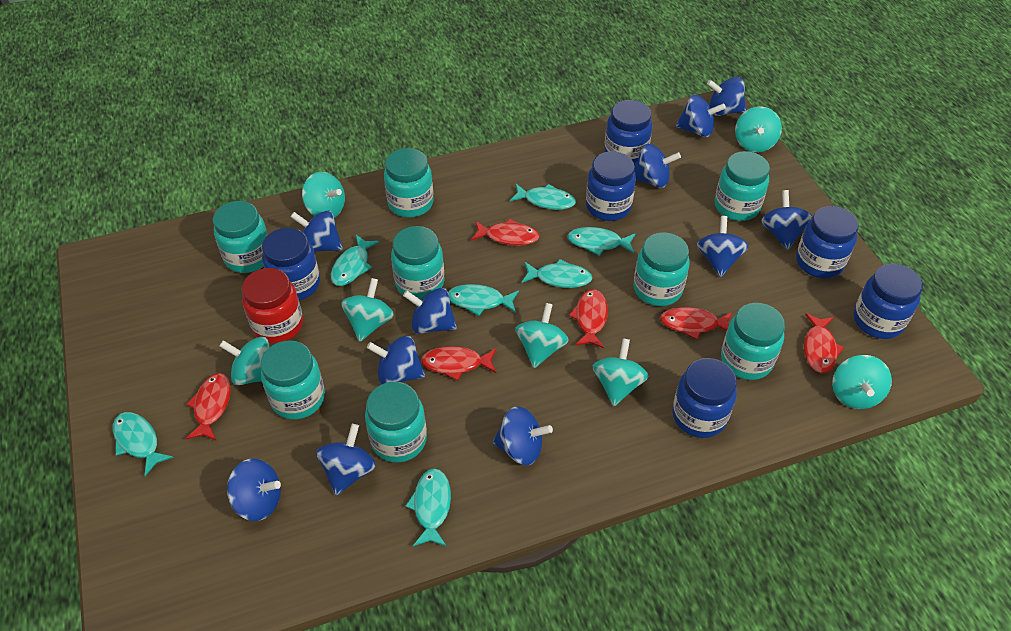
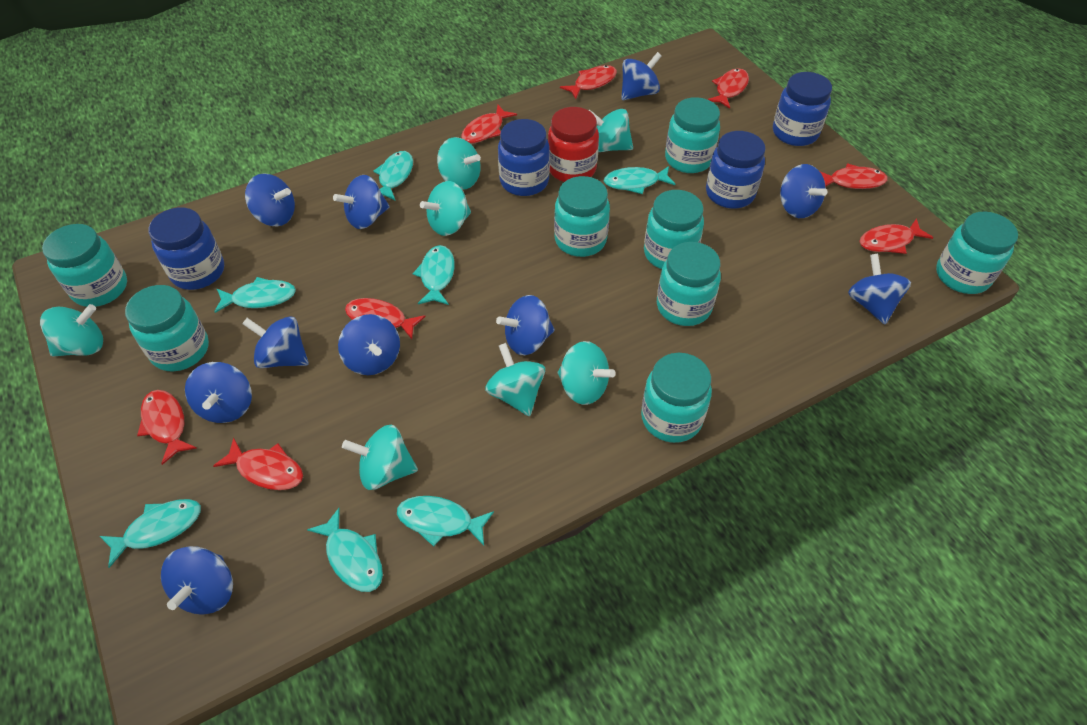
blue jar: 6 -> 4
blue spinning top: 11 -> 10
red fish: 6 -> 8

